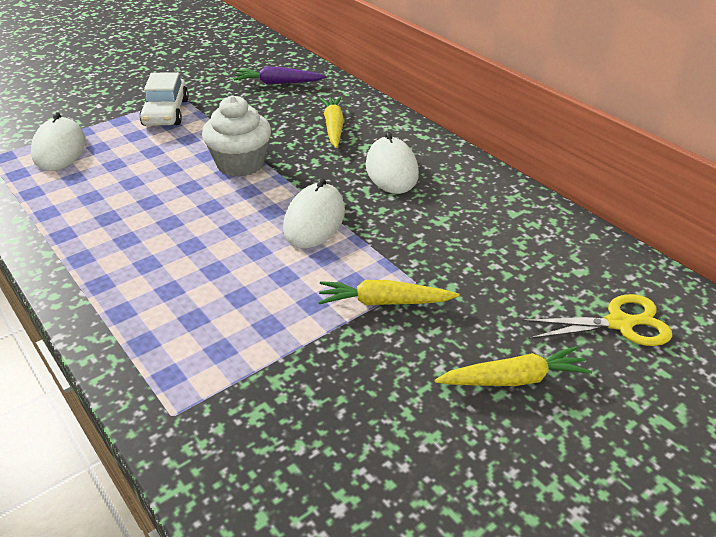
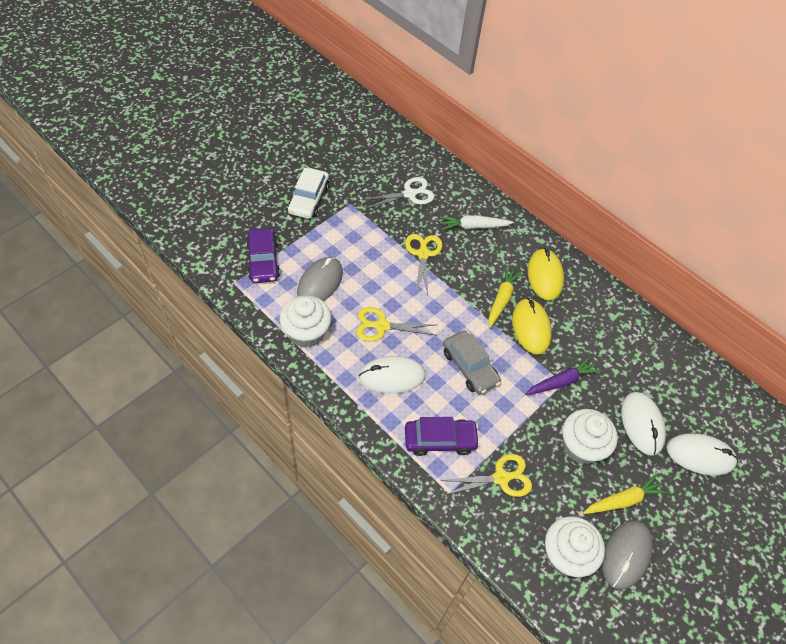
grey car: 0 -> 1
grey mouse: 0 -> 2
purple car: 0 -> 2
white carrot: 0 -> 1
white cupcake: 1 -> 3
white scissors: 0 -> 1
yellow carrot: 3 -> 2
yellow mouse: 0 -> 2
yellow scissors: 1 -> 3

